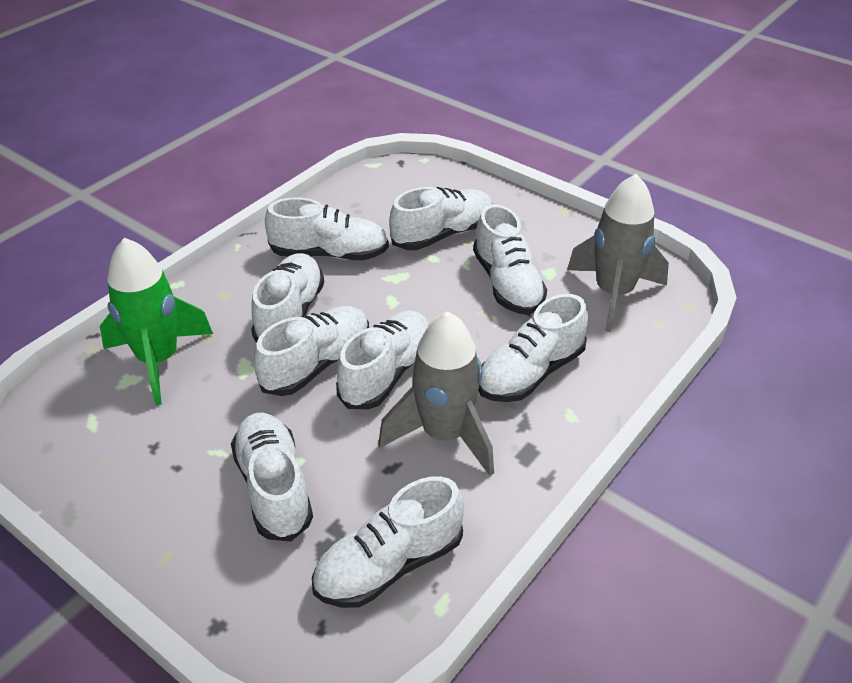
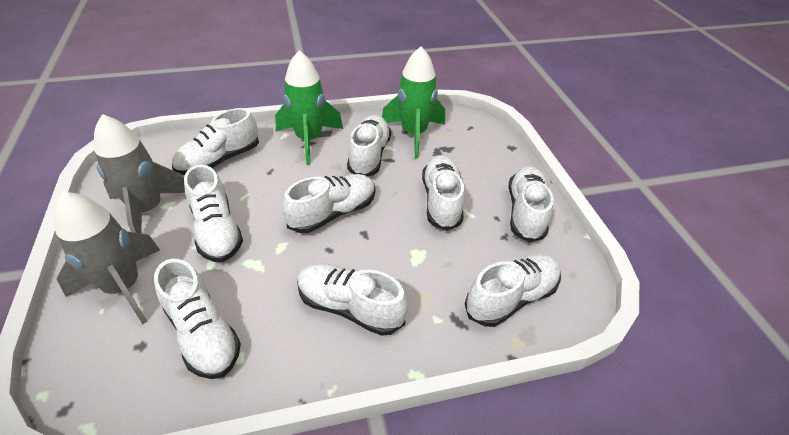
green rocket: 1 -> 2

